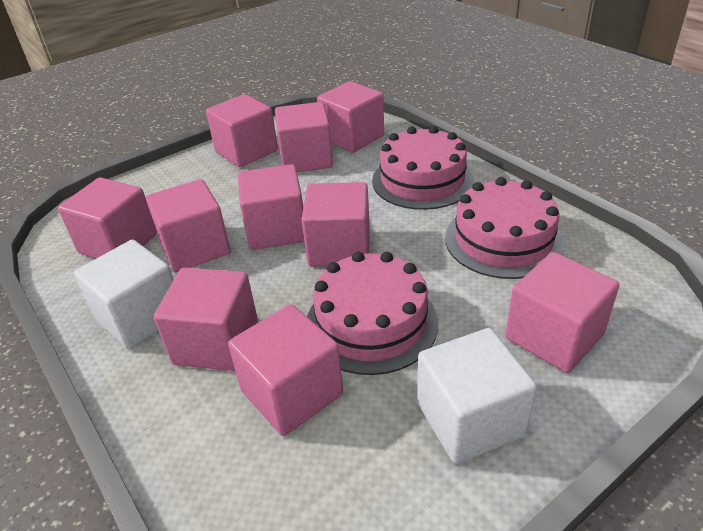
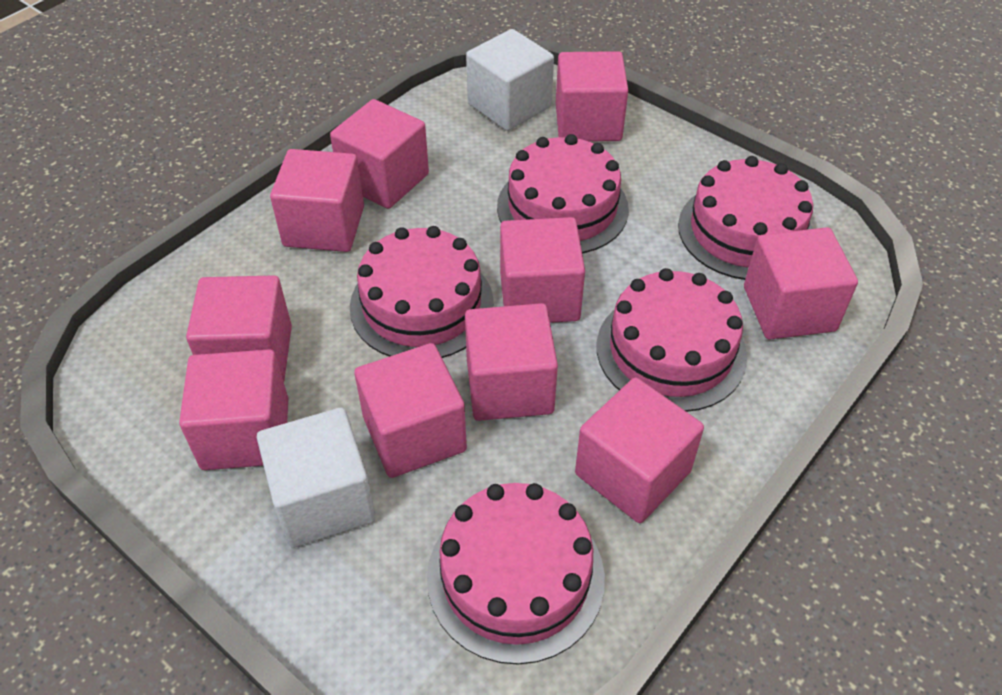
pink cake: 3 -> 5

